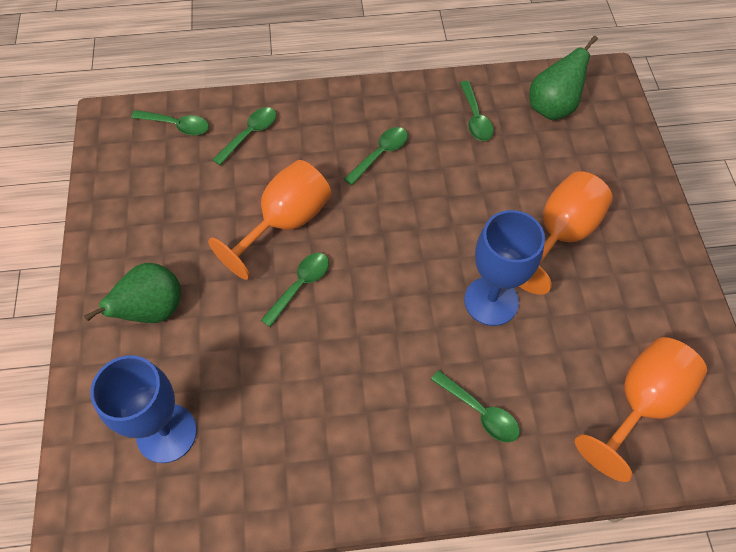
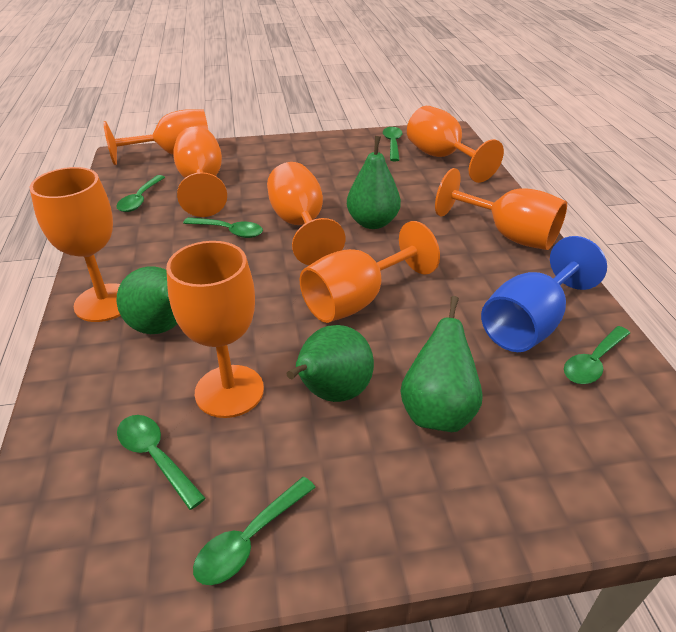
blue goblet: 2 -> 1
green pear: 2 -> 4
orange goblet: 3 -> 8

